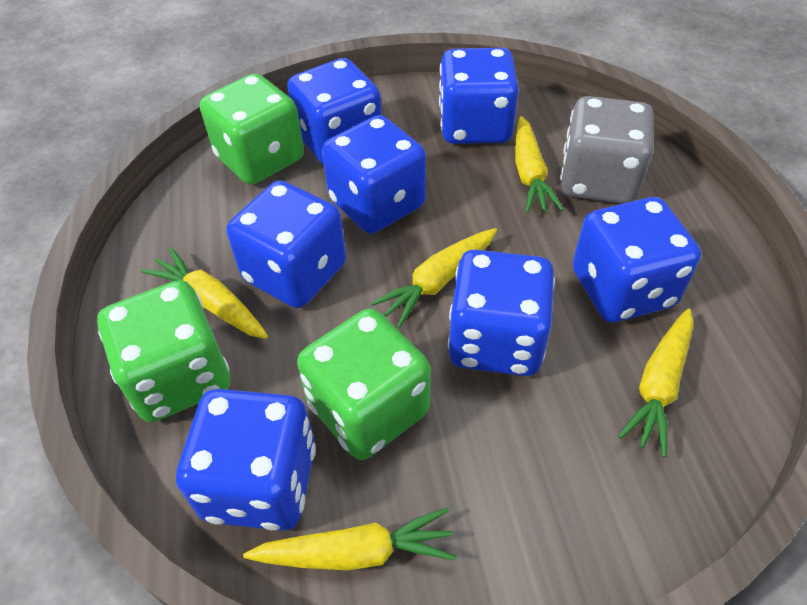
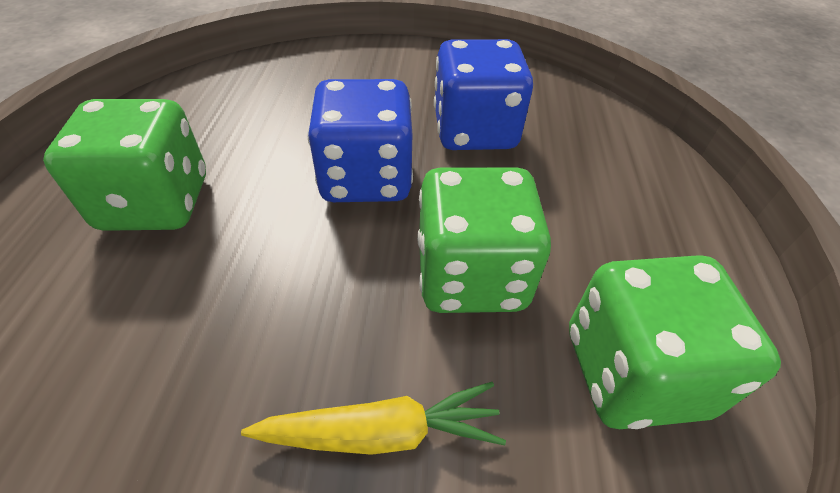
blue dice: 7 -> 2
grey dice: 1 -> 0
yellow carrot: 5 -> 1

